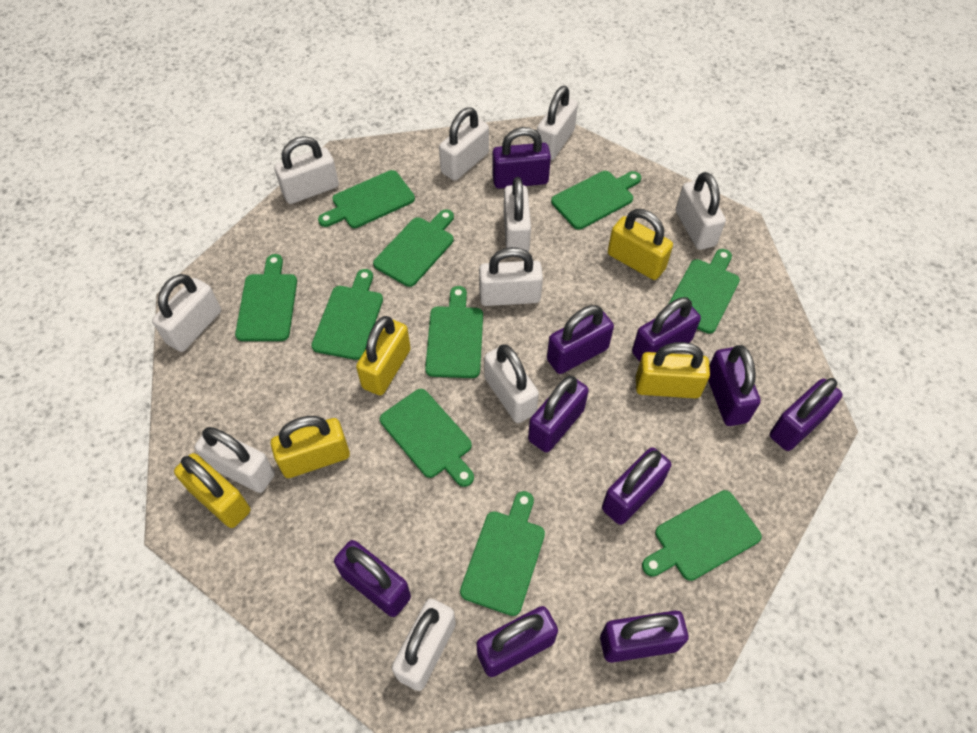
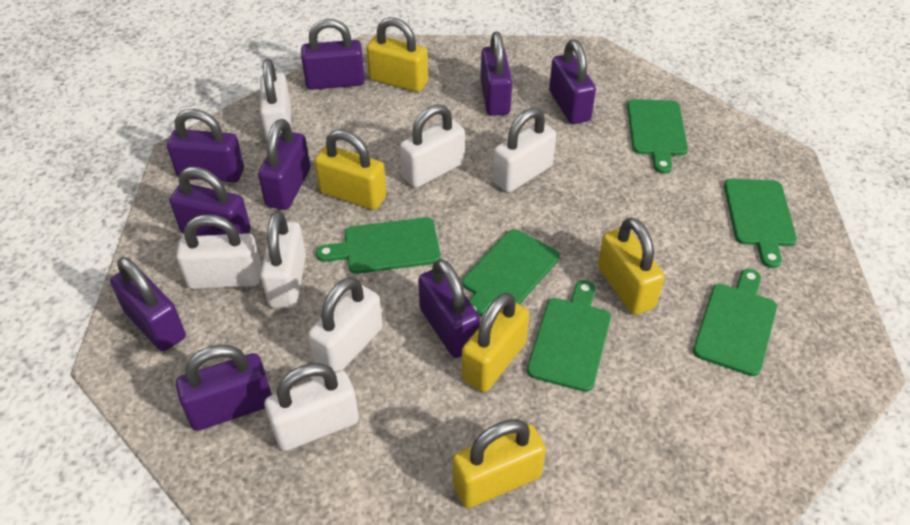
green cutting board: 10 -> 6
purple padlock: 10 -> 9
white padlock: 10 -> 7

